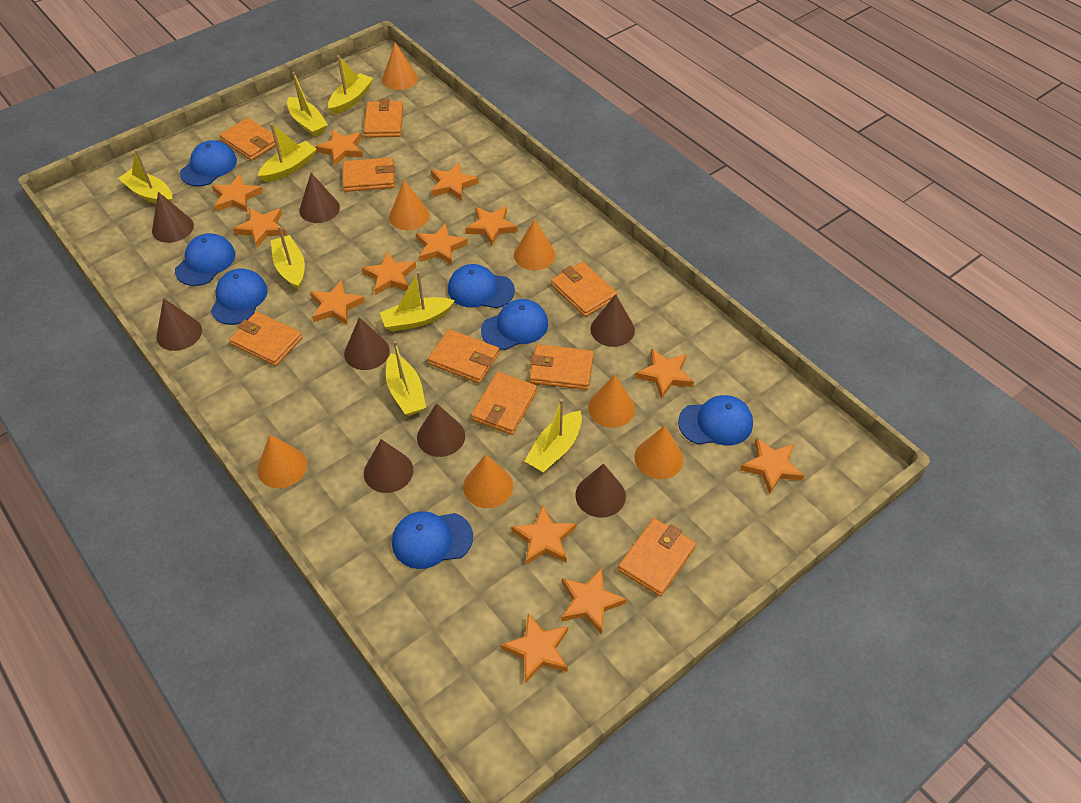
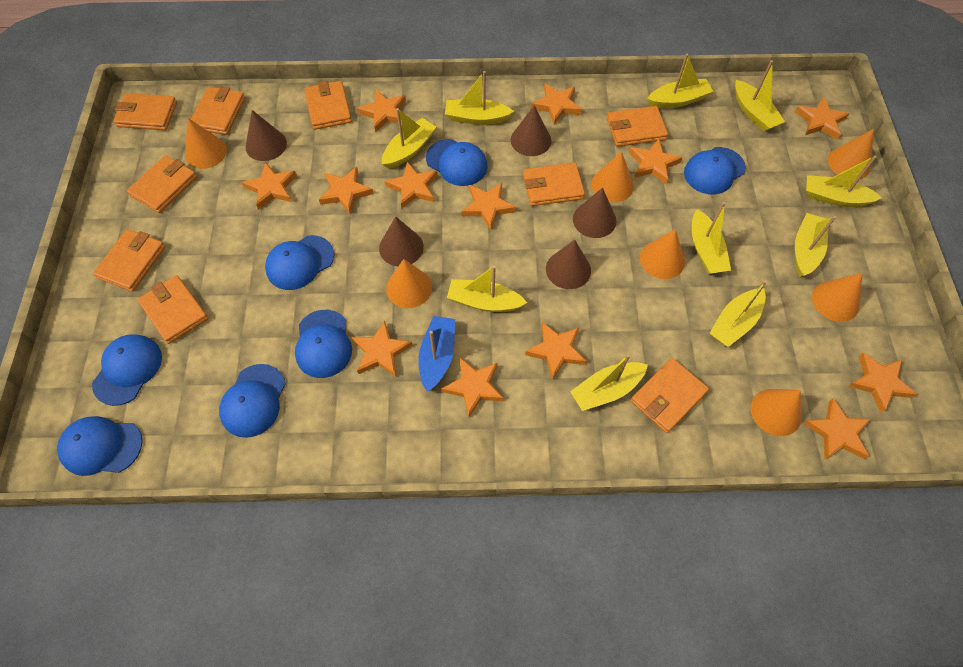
blue boat: 0 -> 1
brown cone: 8 -> 5
yellow boat: 8 -> 10

